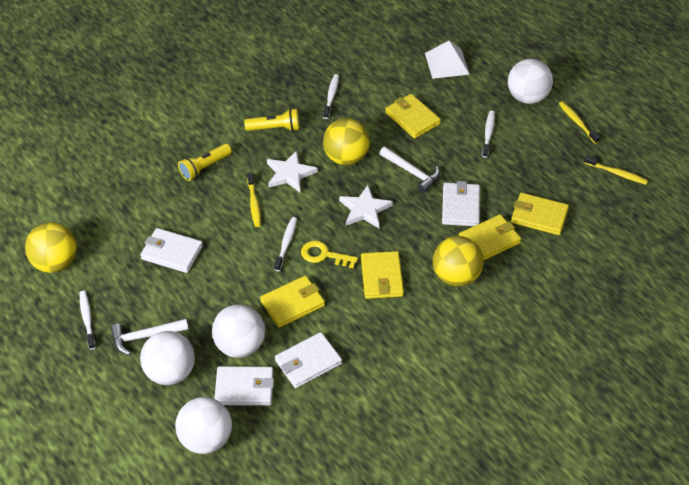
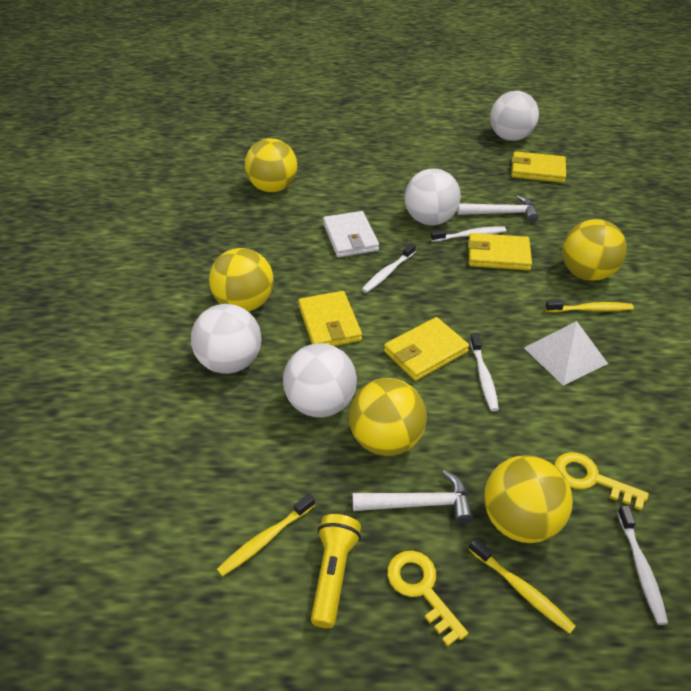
white star: 2 -> 0
white wallet: 4 -> 1
yellow ball: 3 -> 5
yellow flashlight: 2 -> 1
yellow key: 1 -> 2
yellow wallet: 5 -> 4

